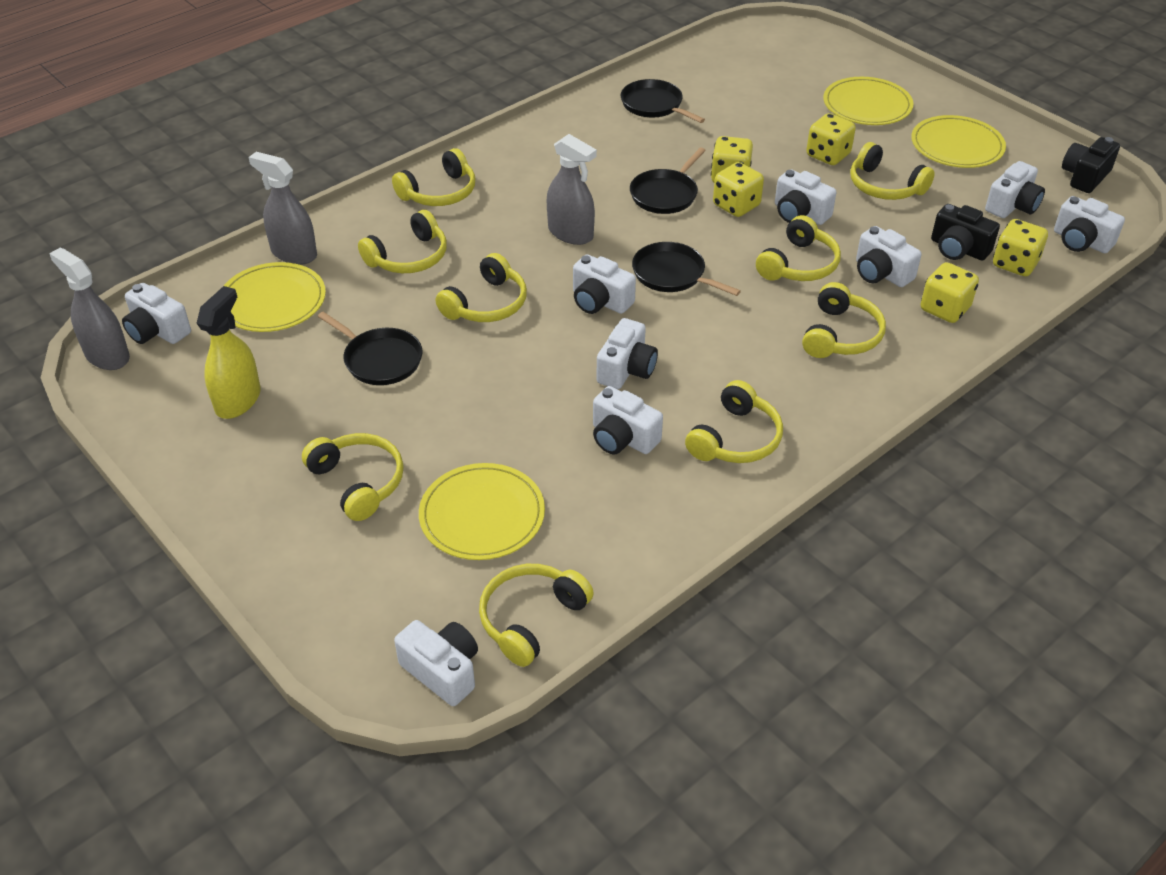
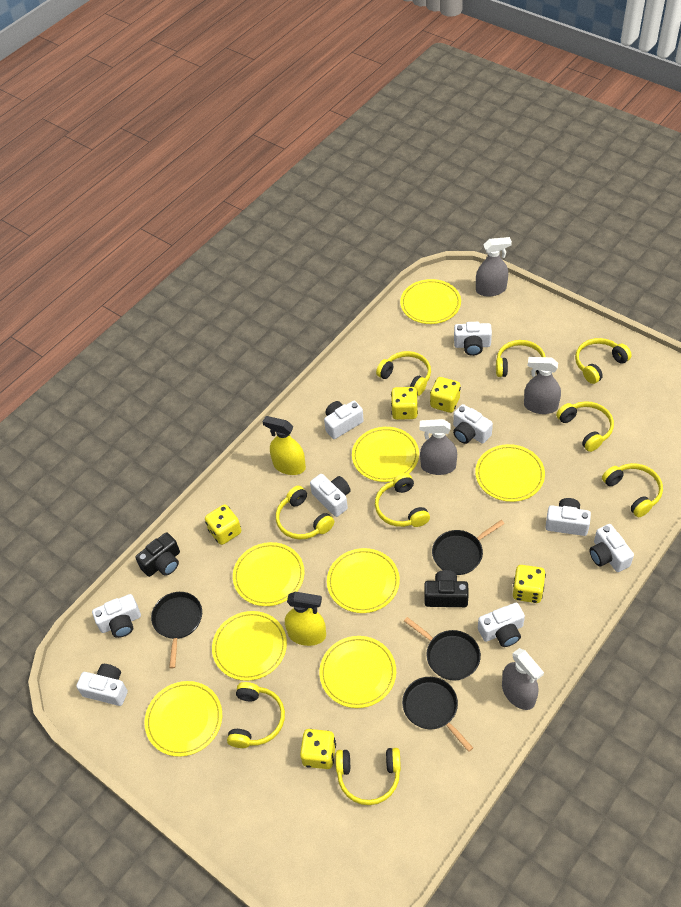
grey spray bottle: 3 -> 4
yellow plate: 4 -> 8
yellow spray bottle: 1 -> 2

